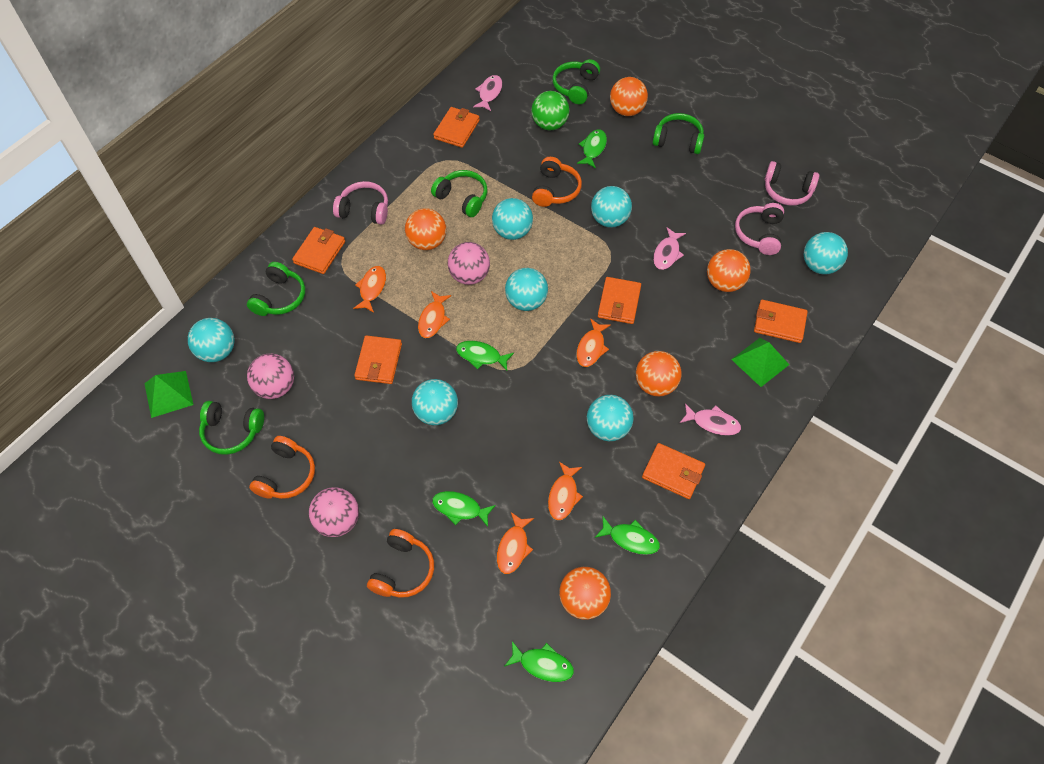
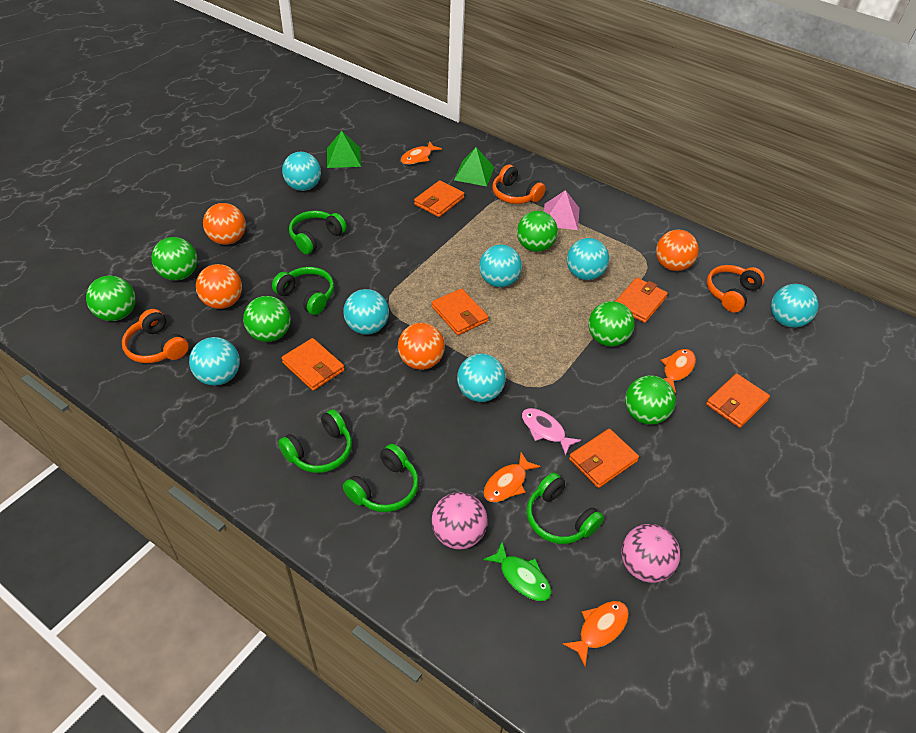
green ball: 1 -> 6
green fish: 5 -> 1
orange ball: 5 -> 4
orange fish: 5 -> 4
pink ball: 3 -> 2
pink fish: 3 -> 1
pink headphones: 3 -> 0
pink pyramid: 0 -> 1

